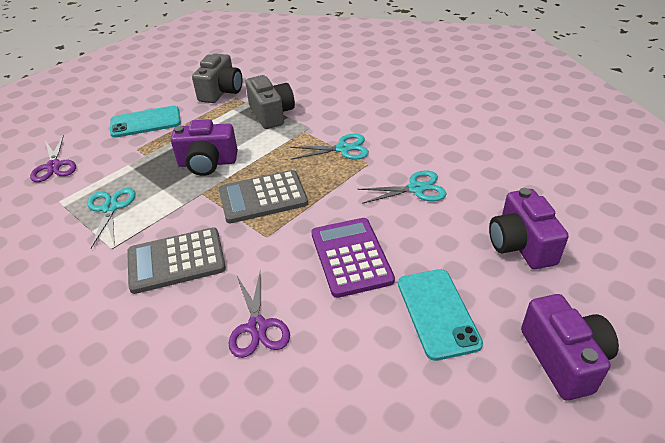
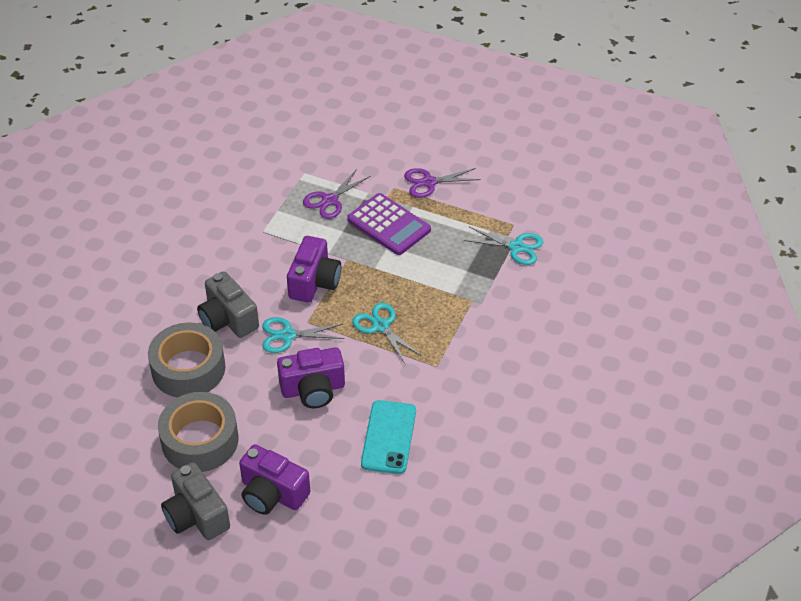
grey calculator: 2 -> 0
grey tape: 0 -> 2
turquoise phone: 2 -> 1

